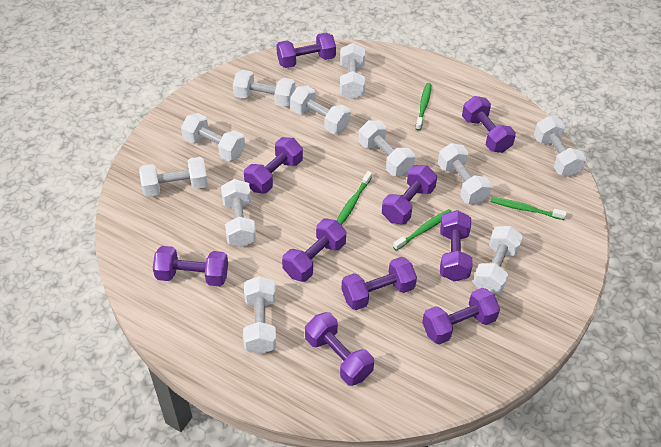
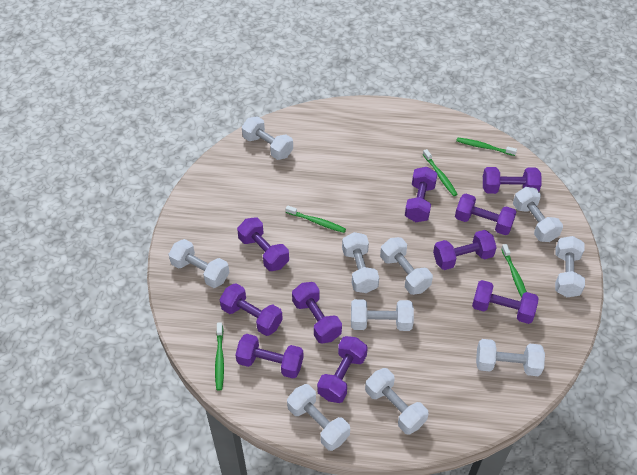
green toothbrush: 4 -> 5
white dumbbell: 11 -> 10

